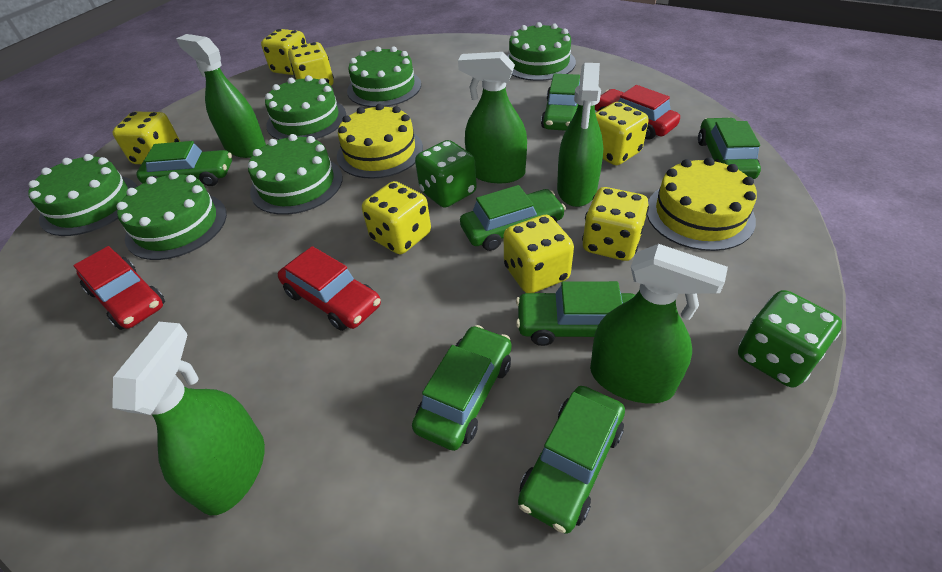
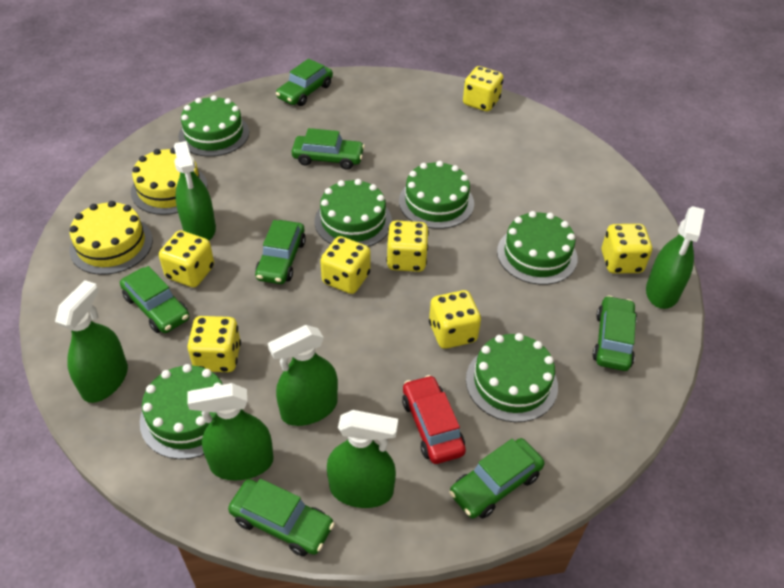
green dice: 2 -> 0
green spray bottle: 5 -> 6
red car: 3 -> 1

